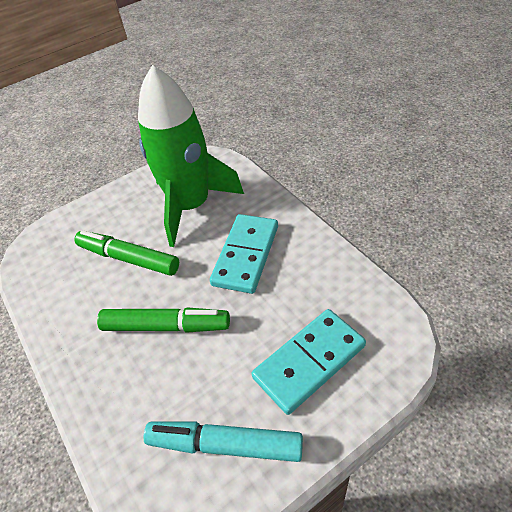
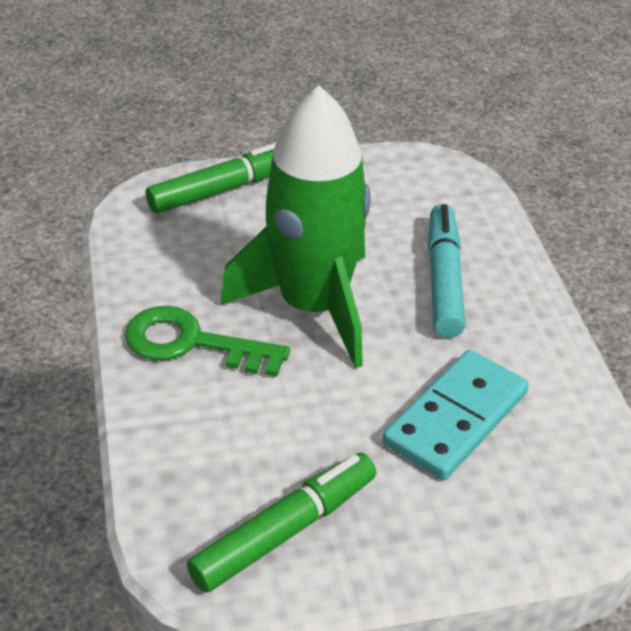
green key: 0 -> 1
turquoise domino: 2 -> 1

